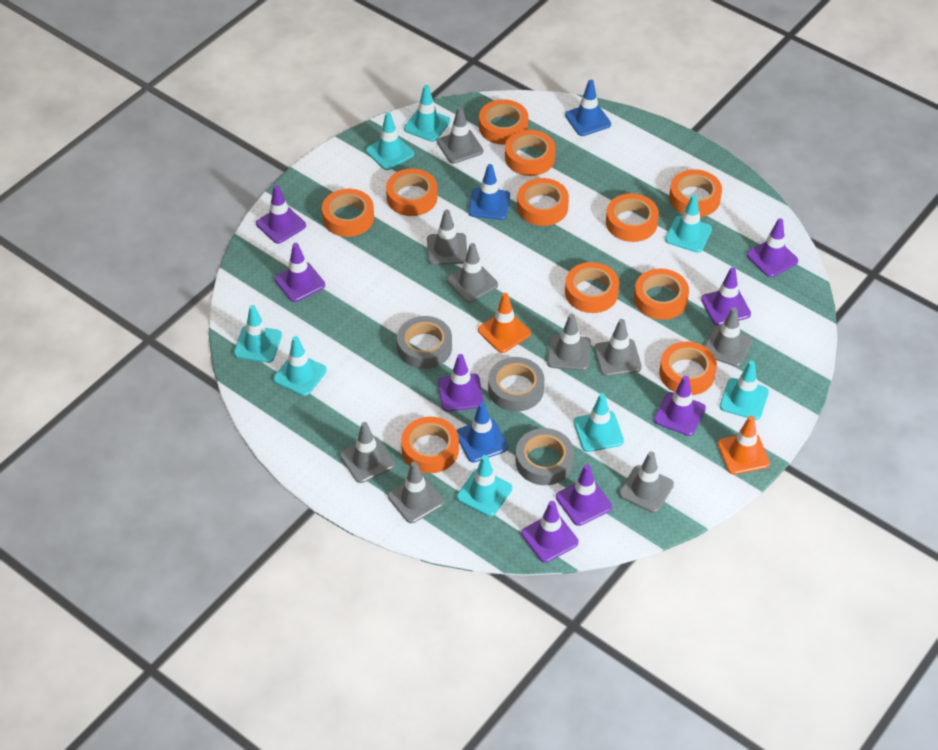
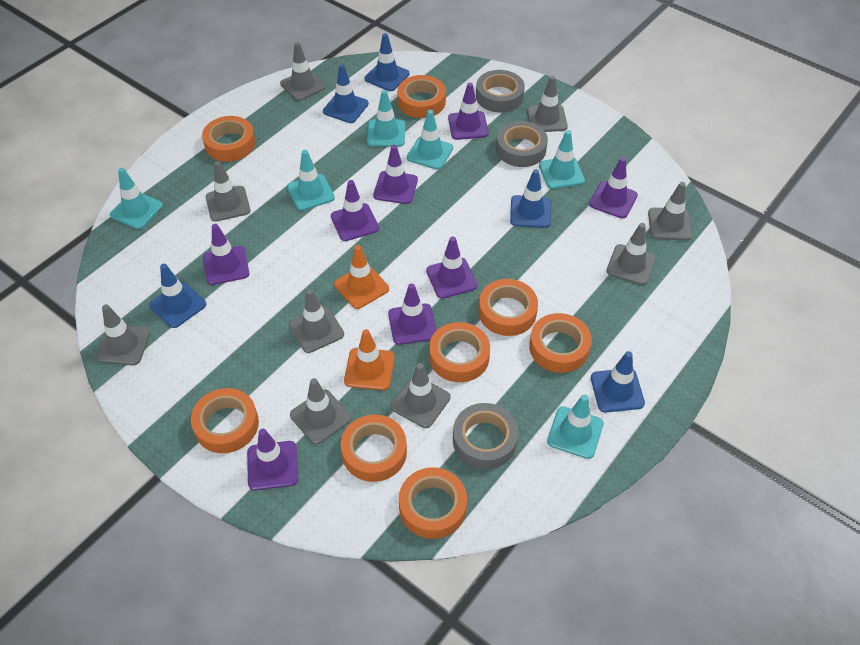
blue traffic cone: 3 -> 5
orange tape: 11 -> 8
turquoise traffic cone: 8 -> 6

